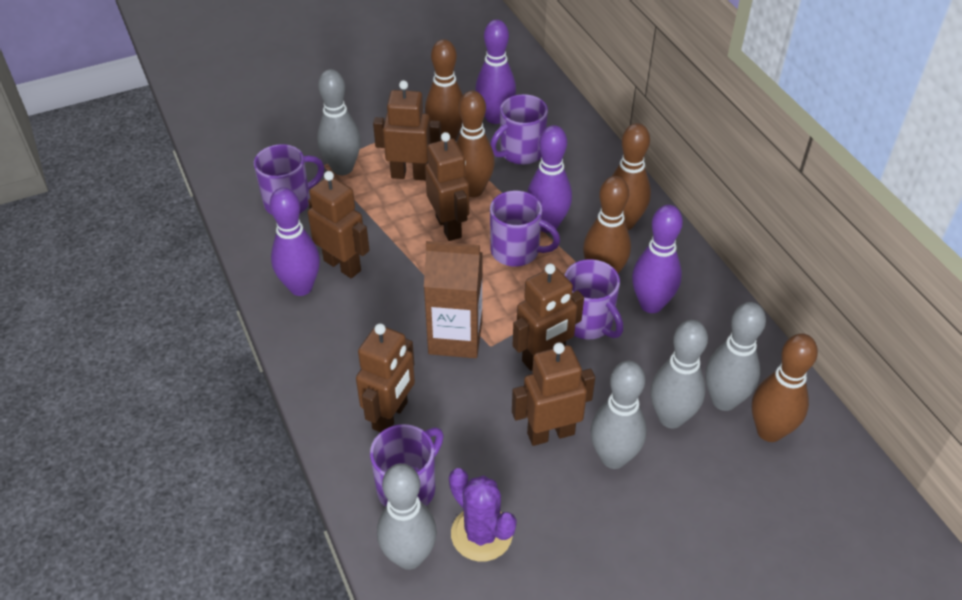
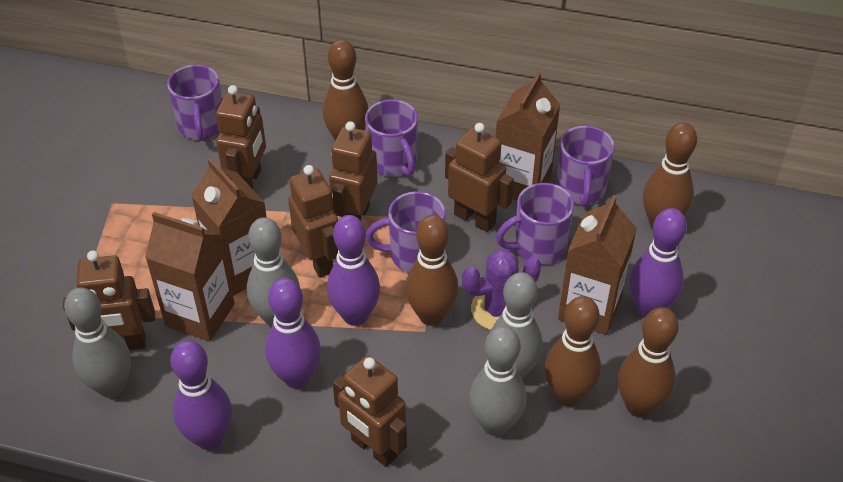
brown carton: 1 -> 4
grey bowling pin: 5 -> 4

